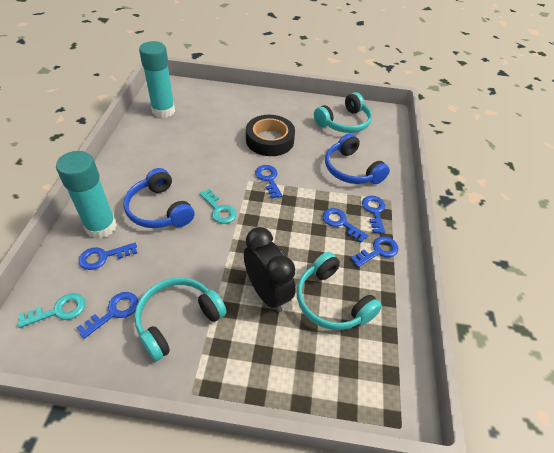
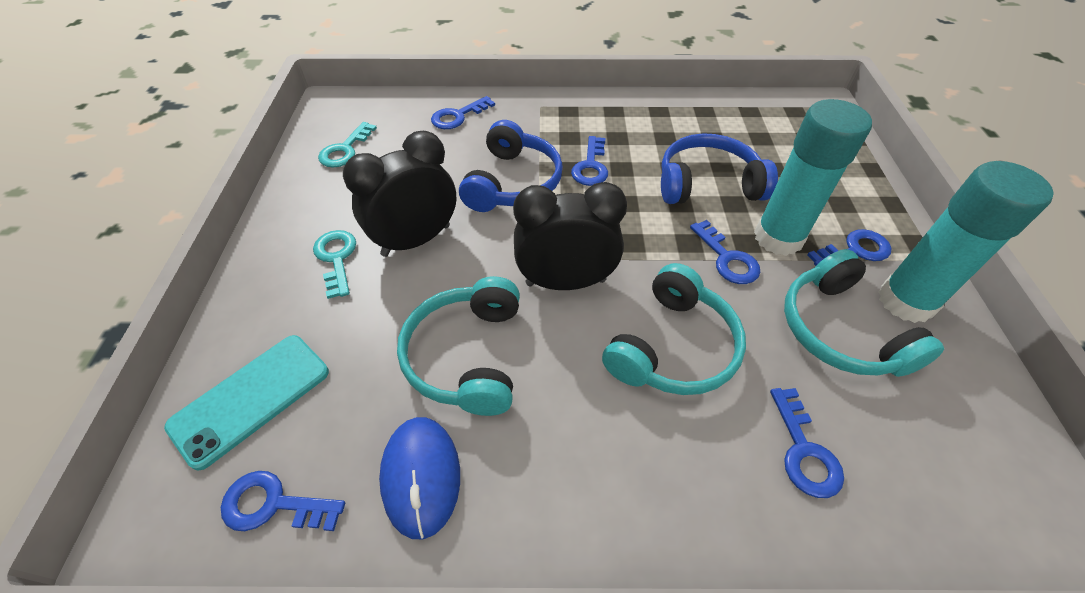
black clock: 1 -> 2
black tape: 1 -> 0
blue mouse: 0 -> 1
turquoise phone: 0 -> 1

